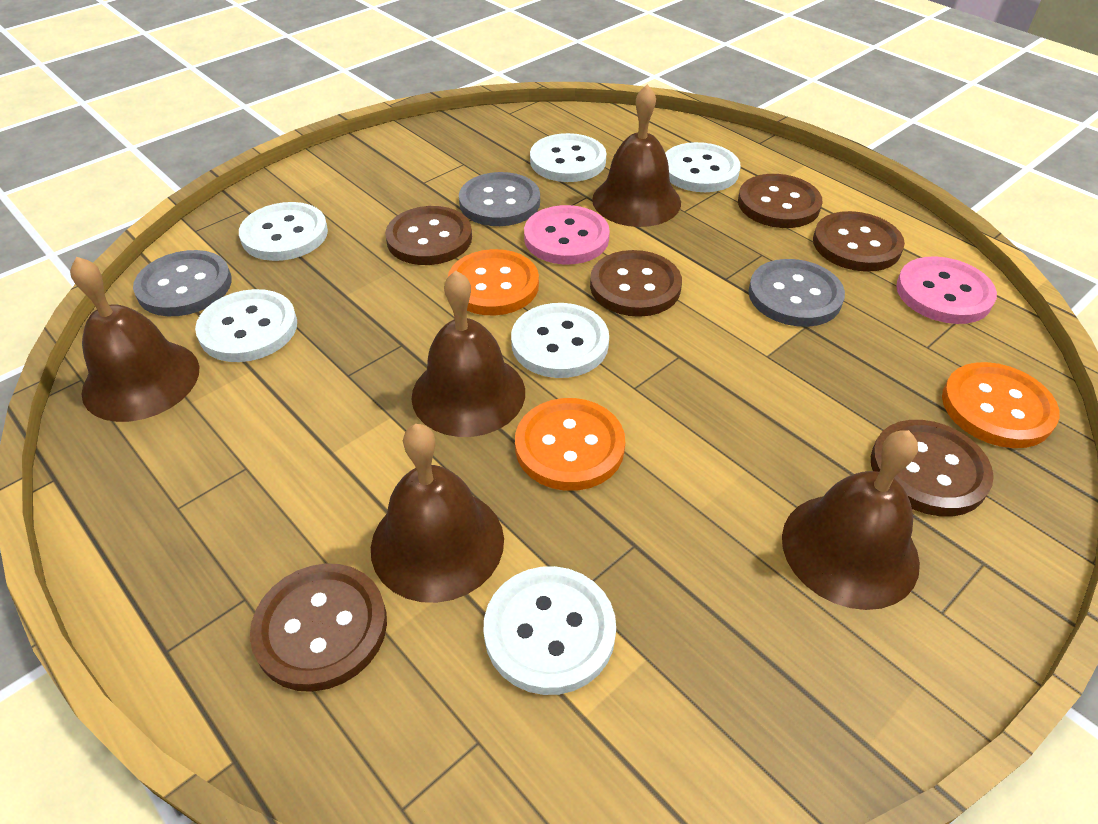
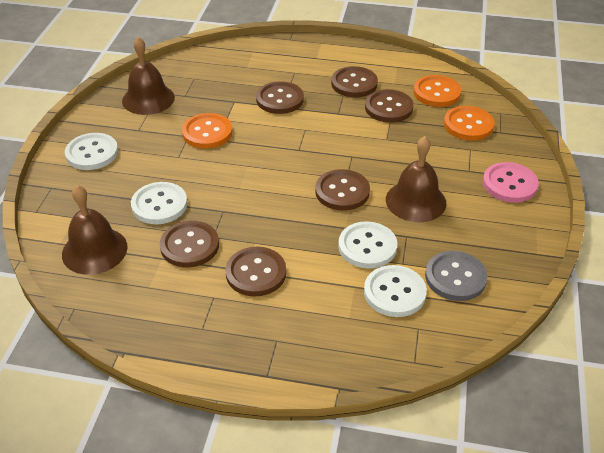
brown bell: 5 -> 3
grey button: 3 -> 1
pink button: 2 -> 1
white button: 6 -> 4

